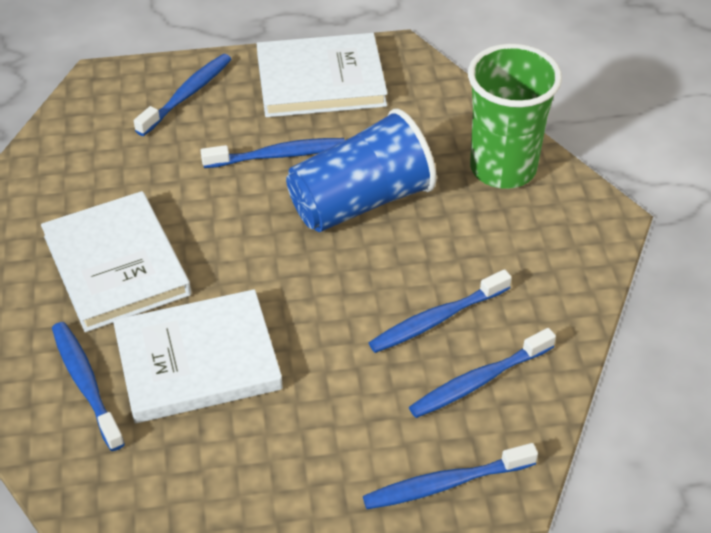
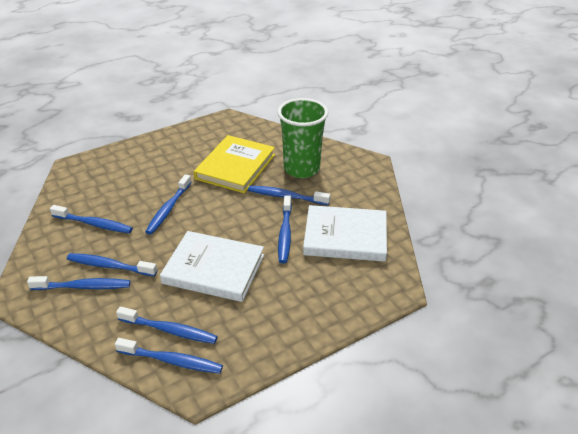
blue cup: 1 -> 0
blue toothbrush: 6 -> 8
white book: 3 -> 2
yellow book: 0 -> 1

